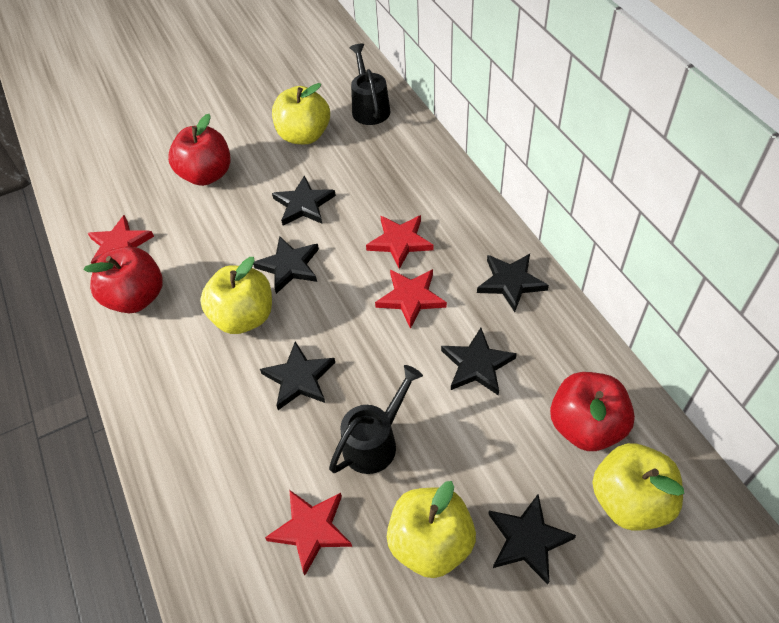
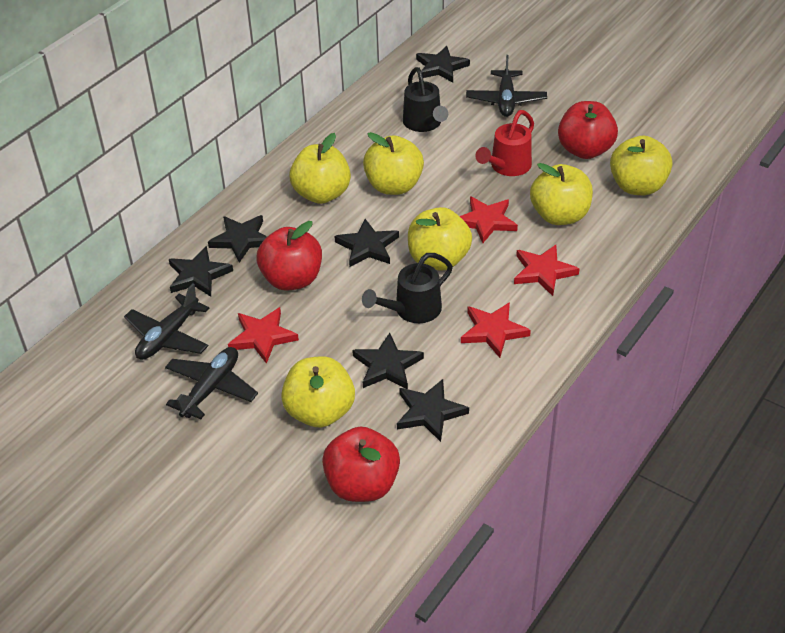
black plane: 0 -> 3
red watering can: 0 -> 1
yellow apple: 4 -> 6

